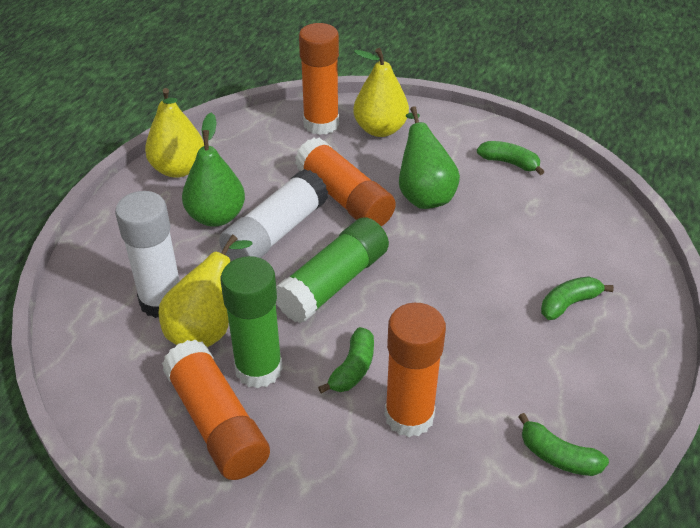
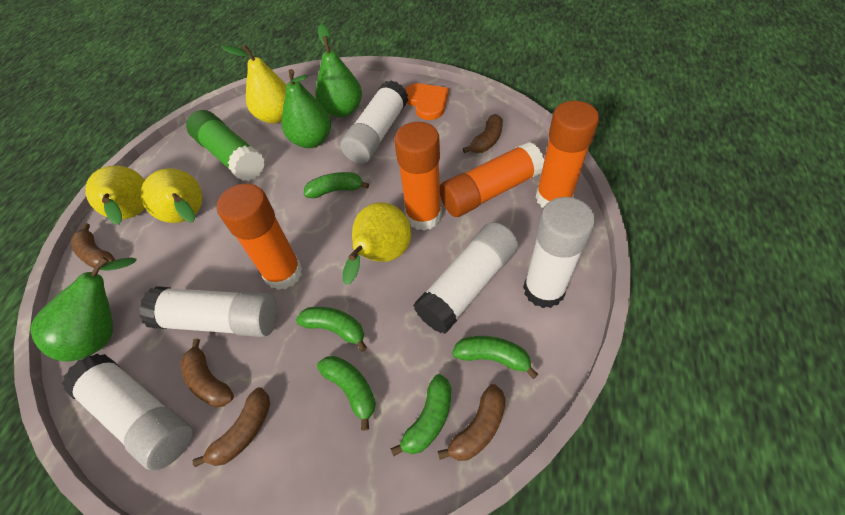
brown banana: 0 -> 5
green banana: 4 -> 5
green glue stick: 2 -> 1
green pear: 2 -> 3
orange heart: 0 -> 1
white glue stick: 2 -> 5
yellow pear: 3 -> 4

